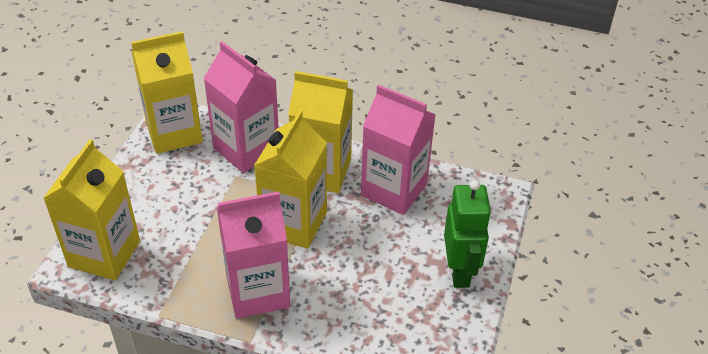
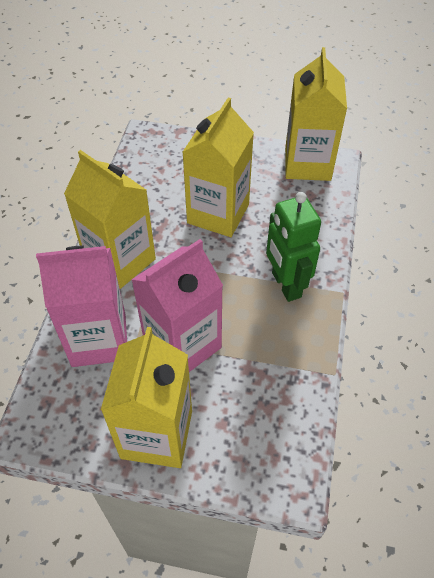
pink carton: 3 -> 2

